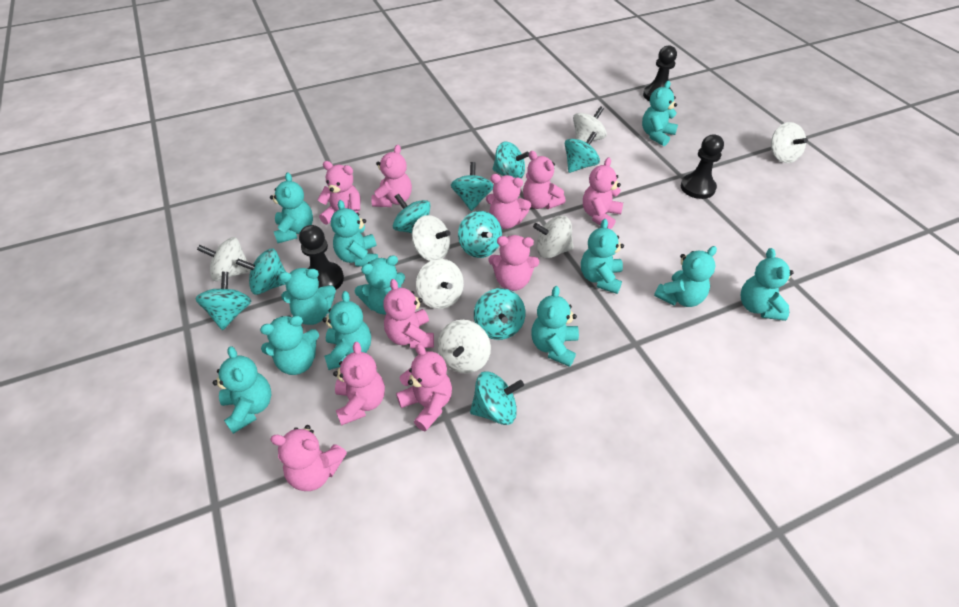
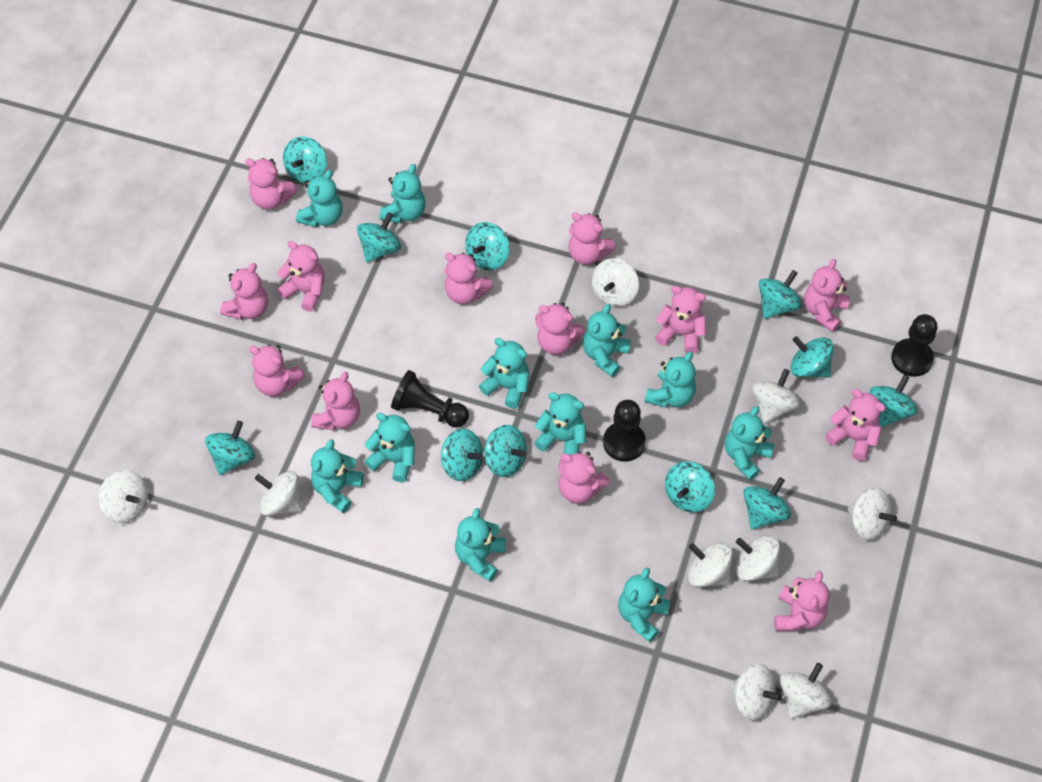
pink teddy bear: 10 -> 13
turquoise spinning top: 9 -> 11
turquoise teddy bear: 12 -> 11
white spinning top: 7 -> 9

